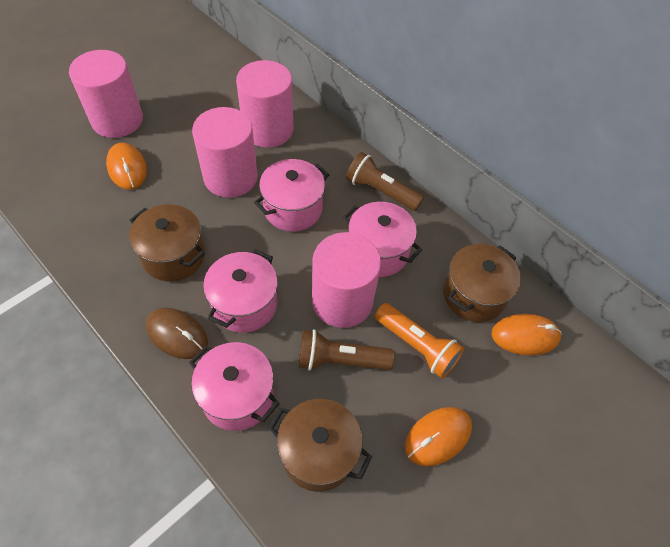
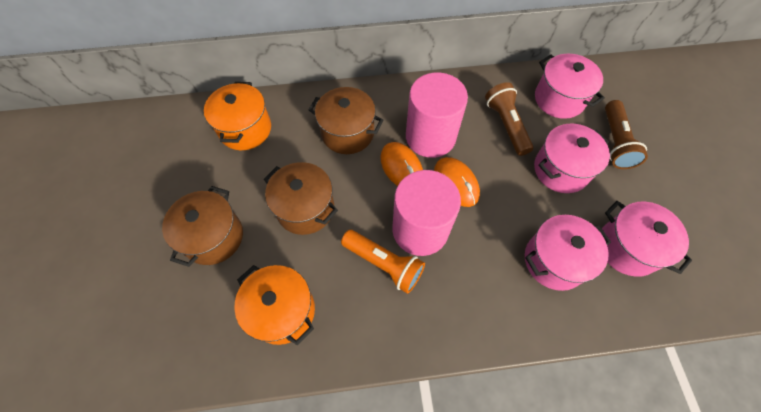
brown mouse: 1 -> 0
orange mouse: 3 -> 2
orange pot: 0 -> 2
pink cylinder: 4 -> 2

